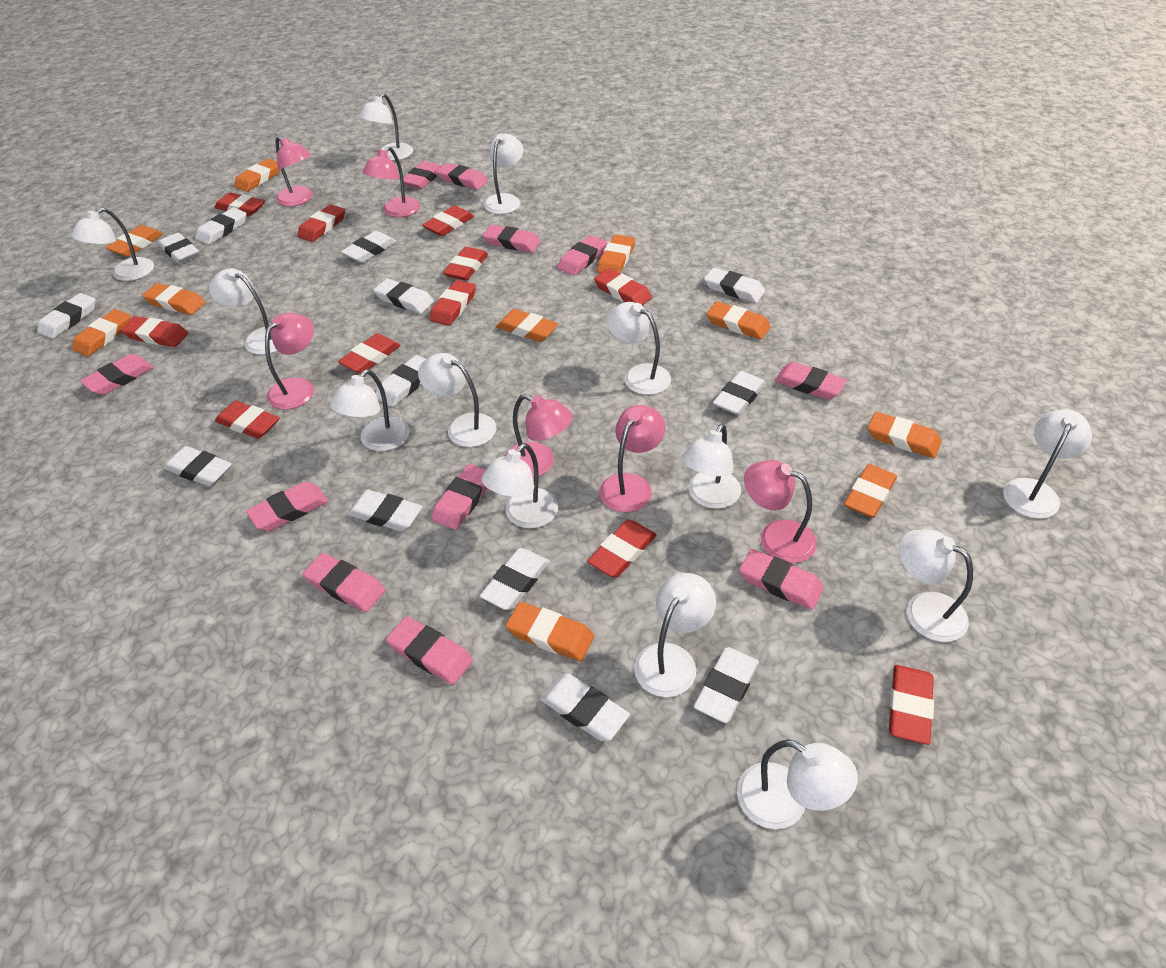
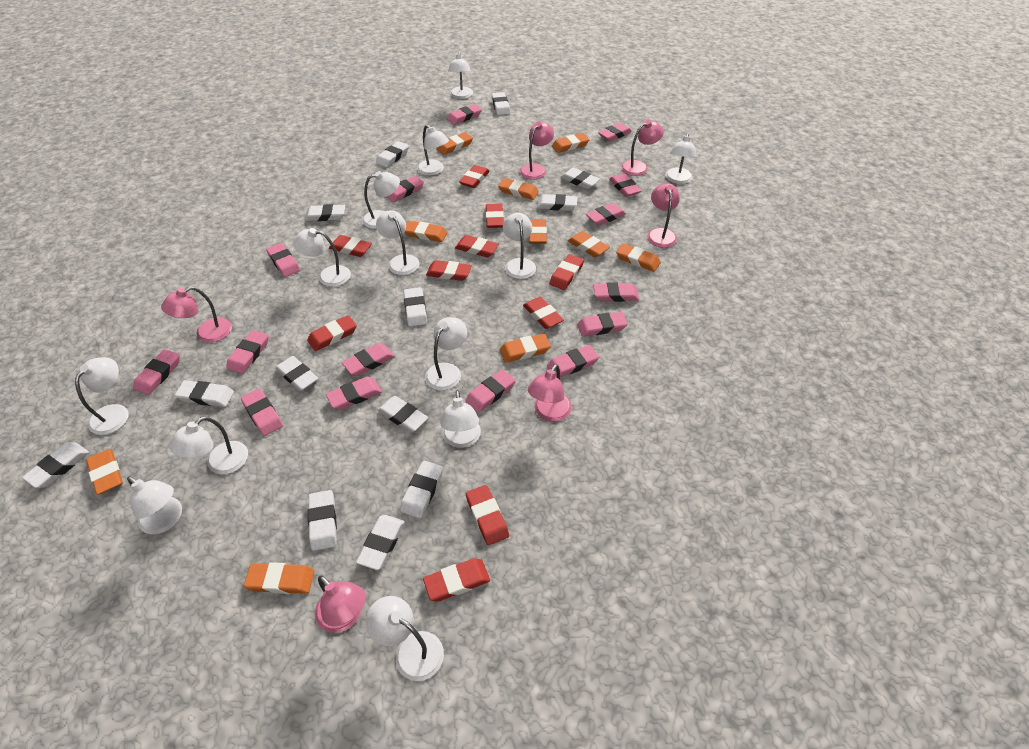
pink eraser: 11 -> 15
red eraser: 11 -> 10

